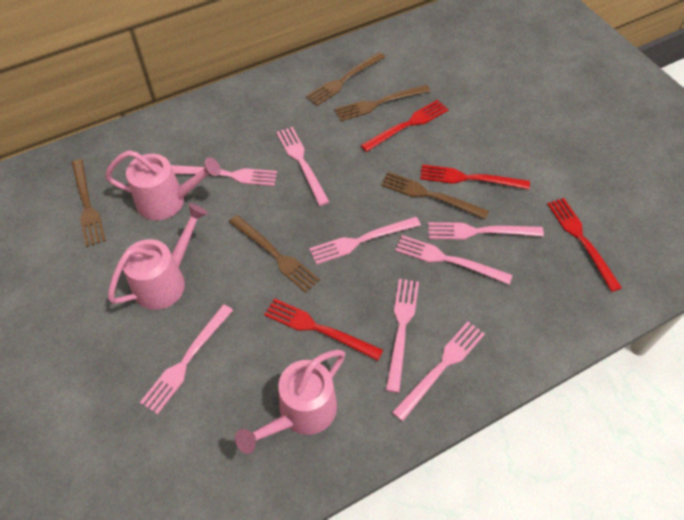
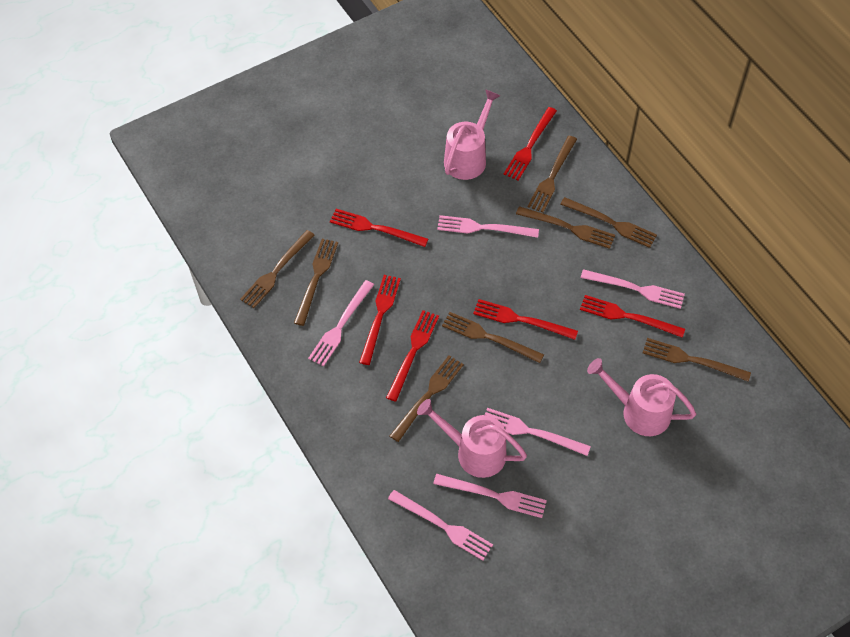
brown fork: 5 -> 8
pink fork: 8 -> 6
red fork: 4 -> 6

